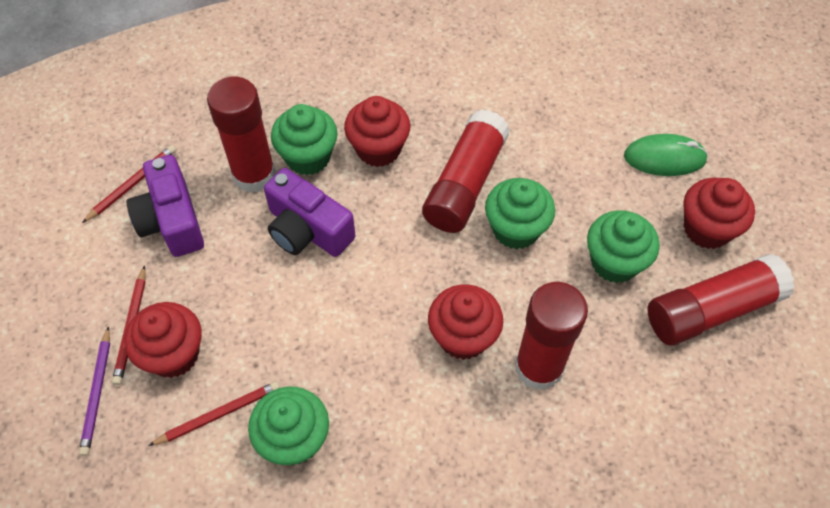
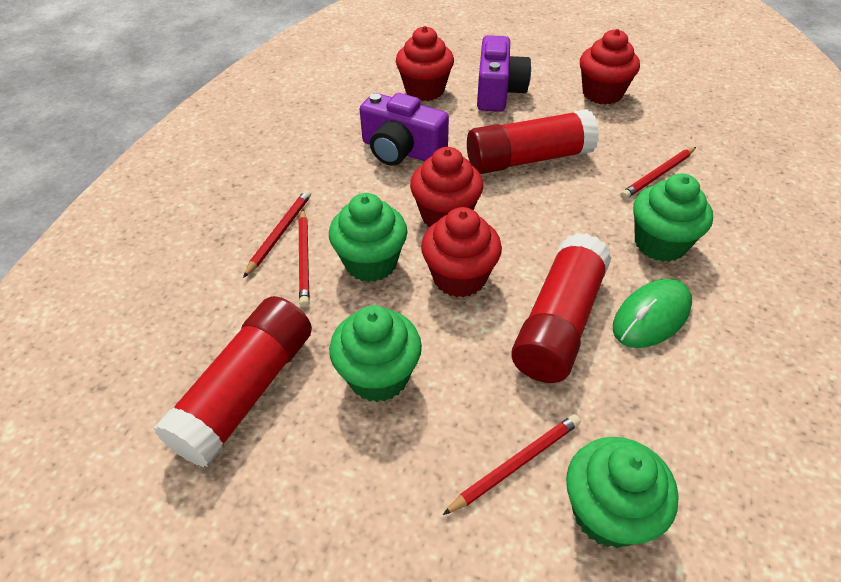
purple pencil: 1 -> 0
red glue stick: 4 -> 3
red pencil: 3 -> 4

